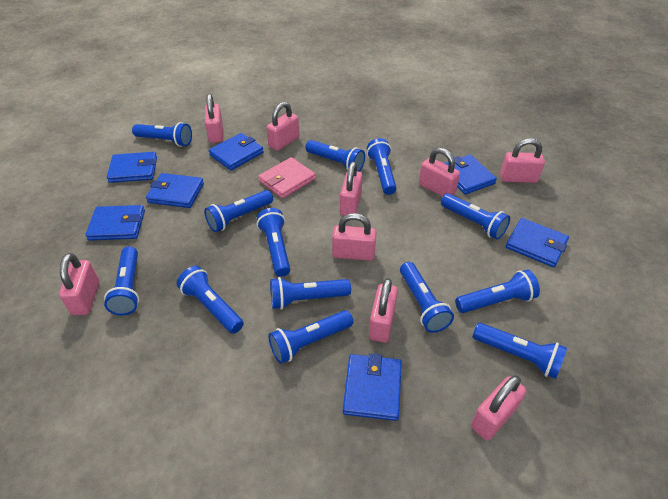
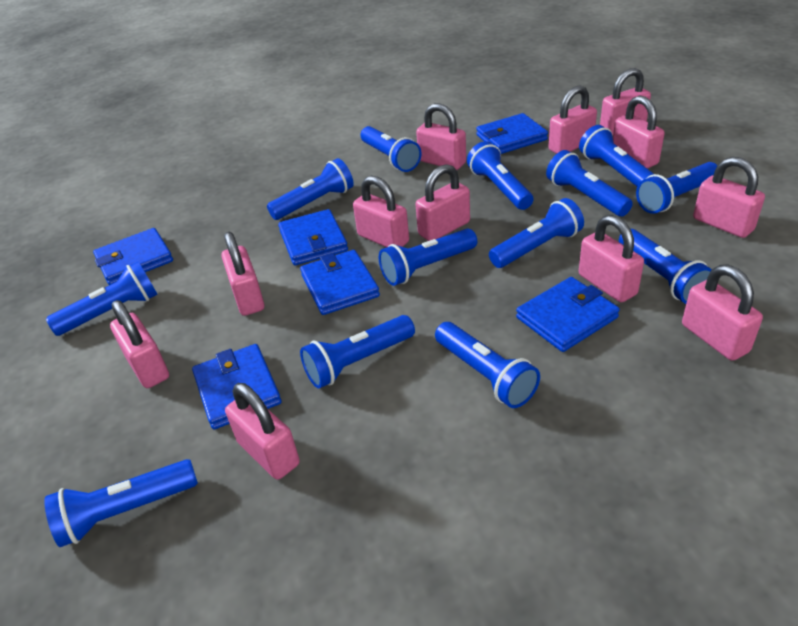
blue wallet: 7 -> 6
pink padlock: 9 -> 12
pink wallet: 1 -> 0

